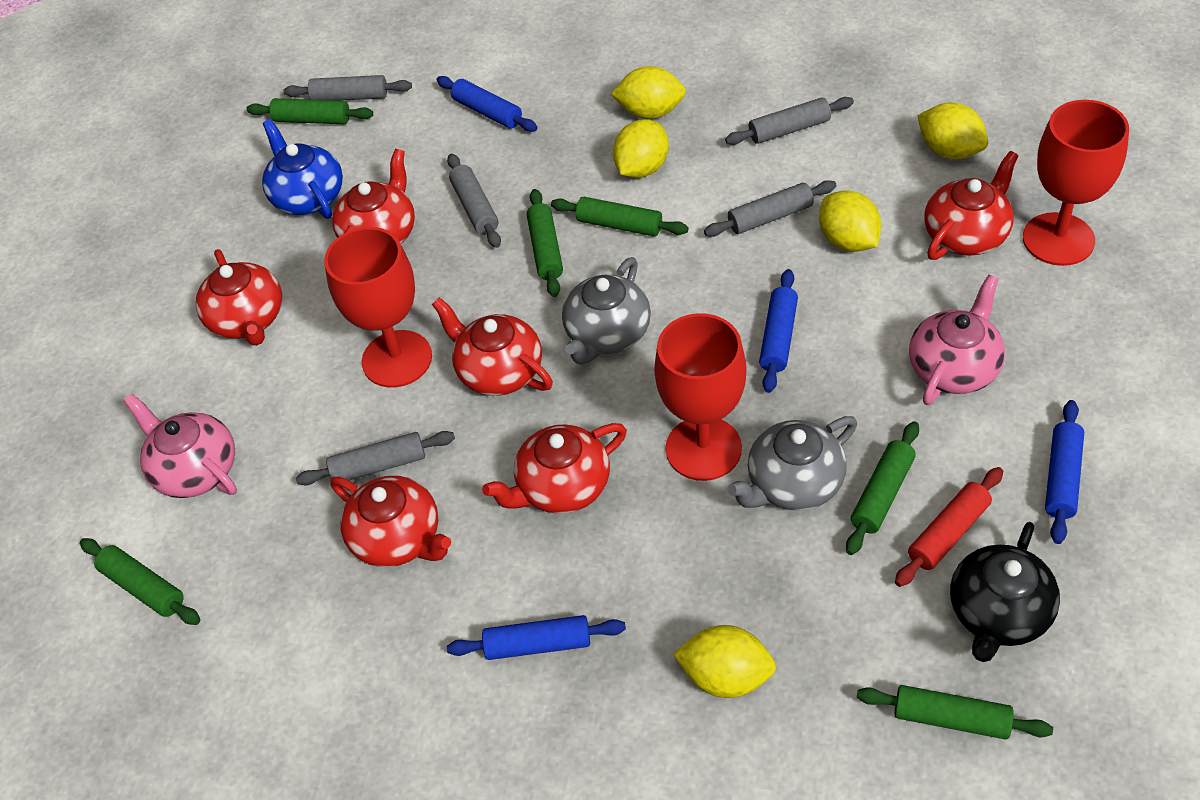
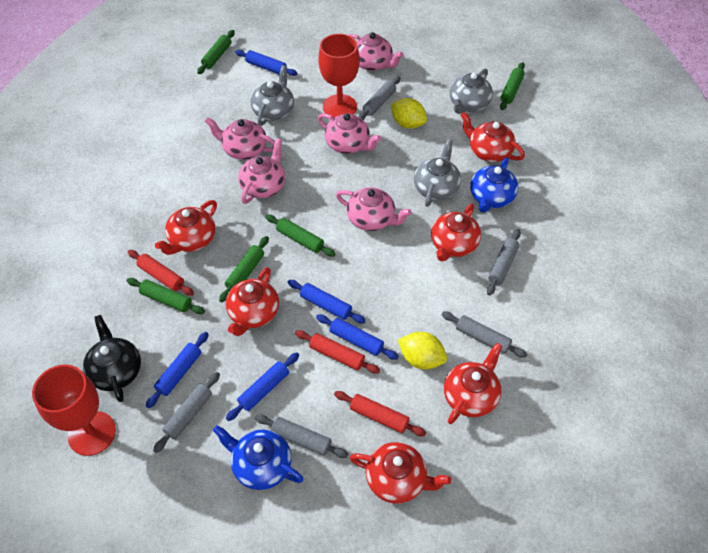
blue rolling pin: 4 -> 5
blue teapot: 1 -> 2
green rolling pin: 6 -> 5
grey teapot: 2 -> 3
pink teapot: 2 -> 5
red goblet: 3 -> 2
red rolling pin: 1 -> 3
yellow lemon: 5 -> 2

